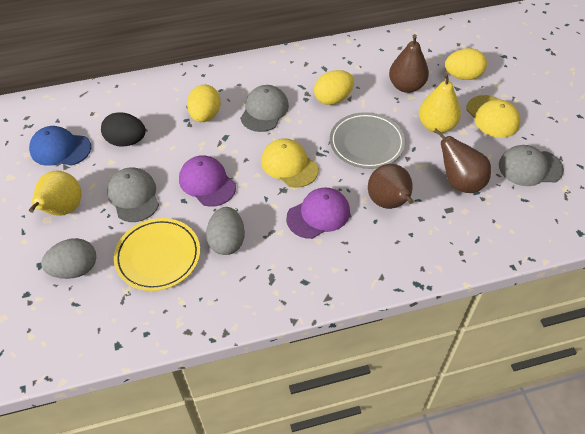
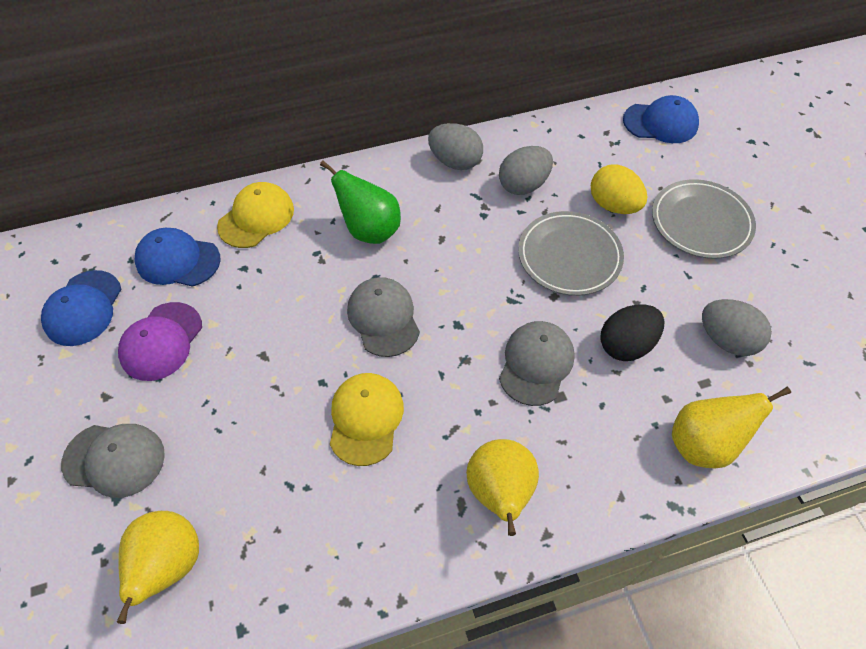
blue cap: 1 -> 3
brown pear: 3 -> 0
green pear: 0 -> 1
grey egg: 2 -> 3
grey plate: 1 -> 2
purple cap: 2 -> 1
yellow egg: 3 -> 1
yellow pear: 2 -> 3
yellow plate: 1 -> 0

